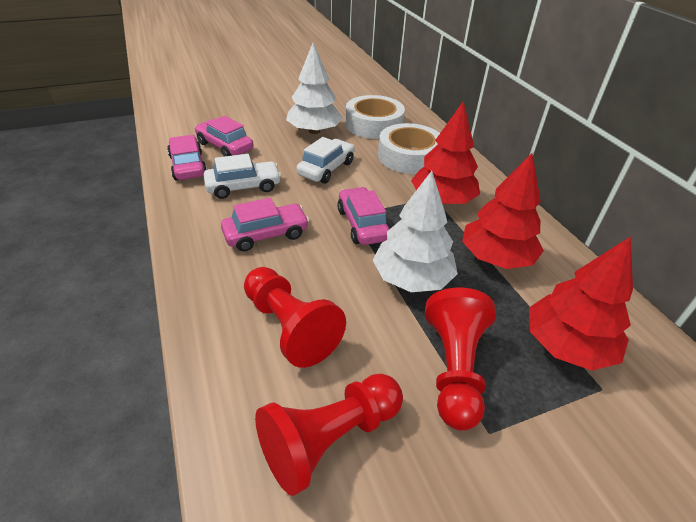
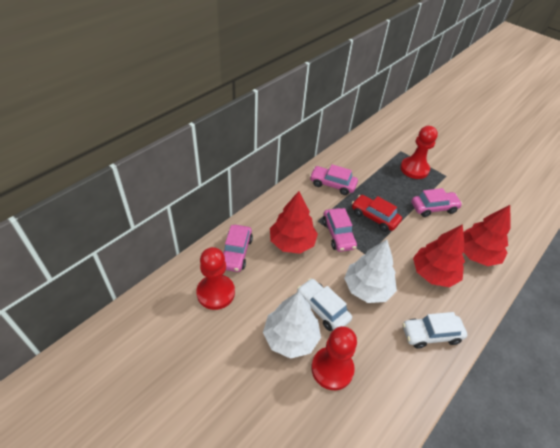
red car: 0 -> 1
white tape: 2 -> 0

